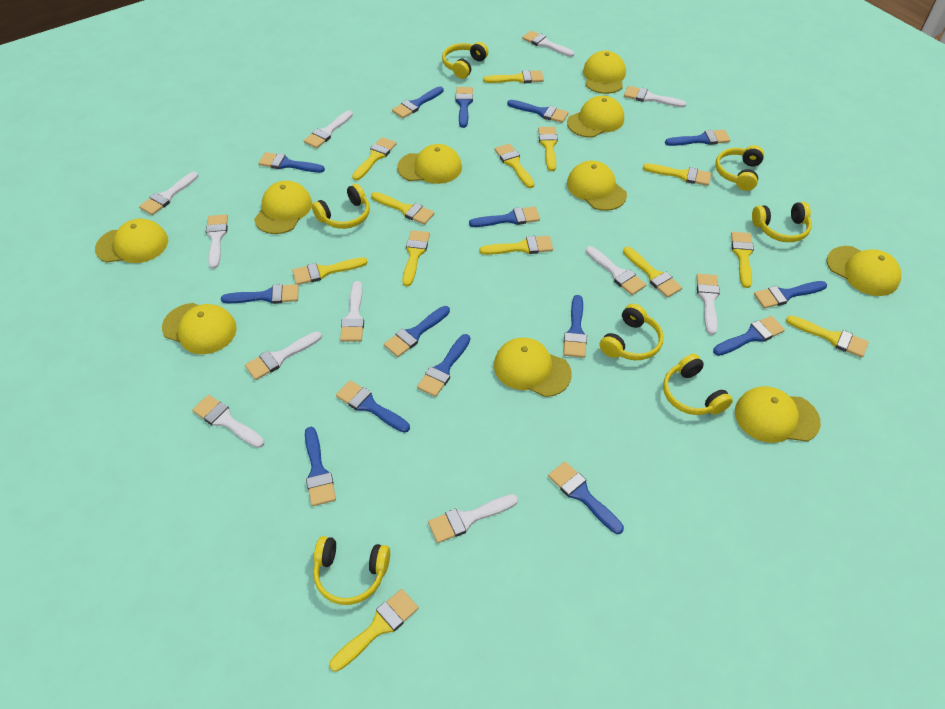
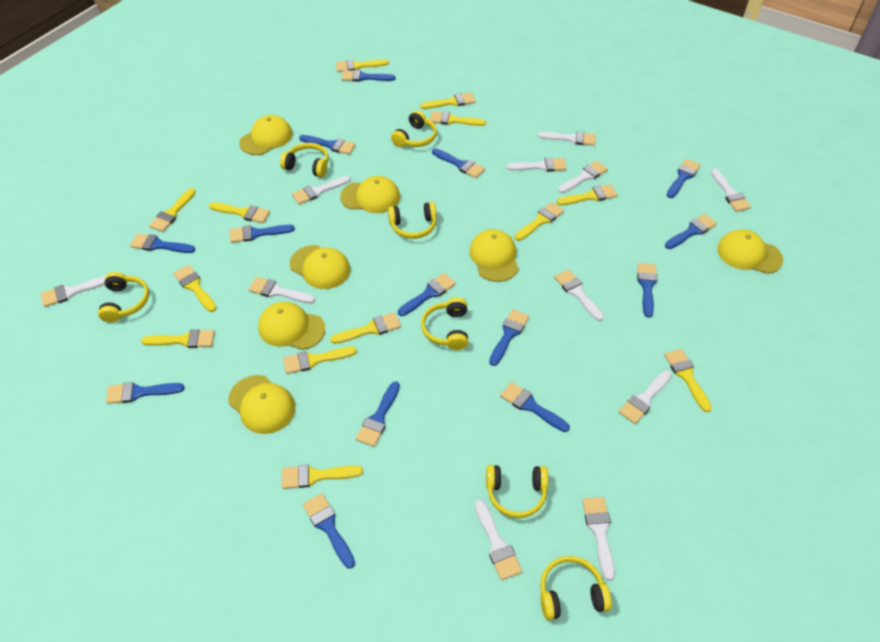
blue brush: 15 -> 14
yellow cap: 10 -> 7

